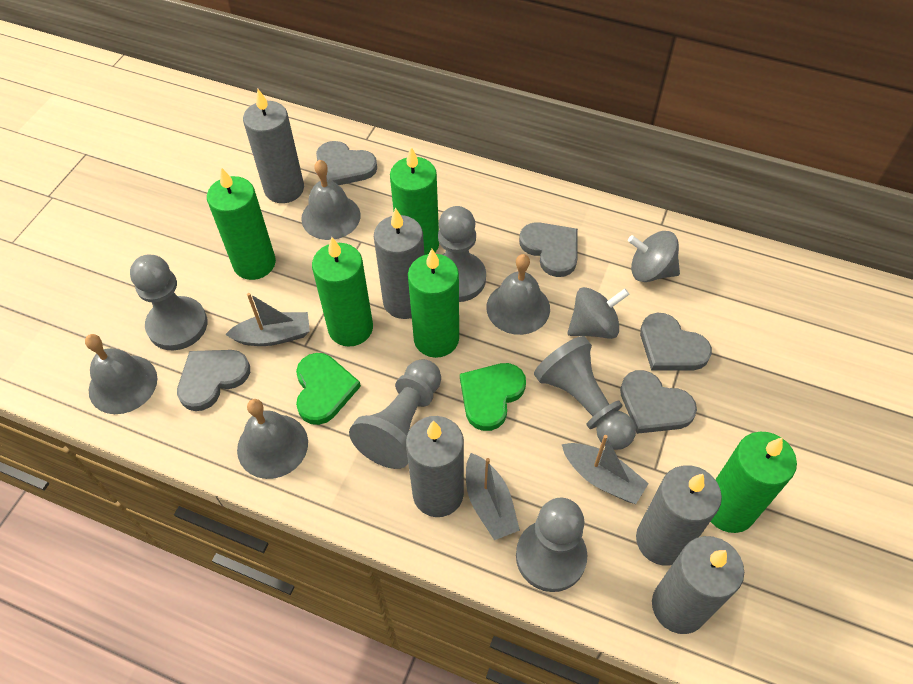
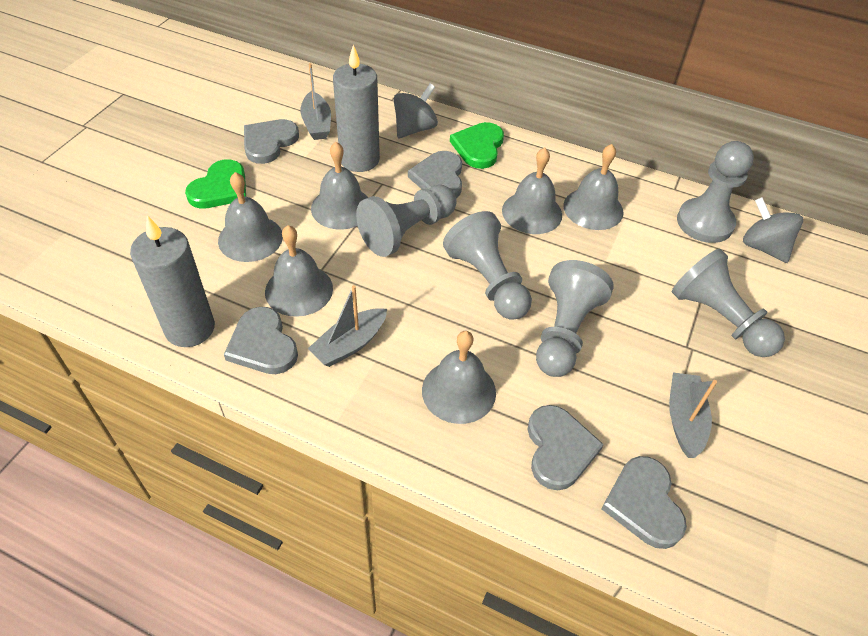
green candle: 5 -> 0
grey bell: 4 -> 6
grey candle: 5 -> 2

